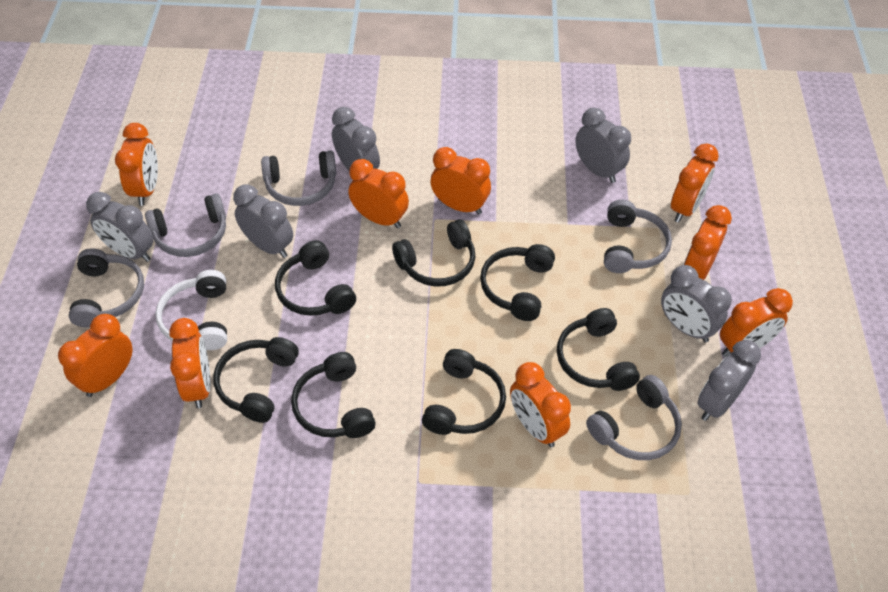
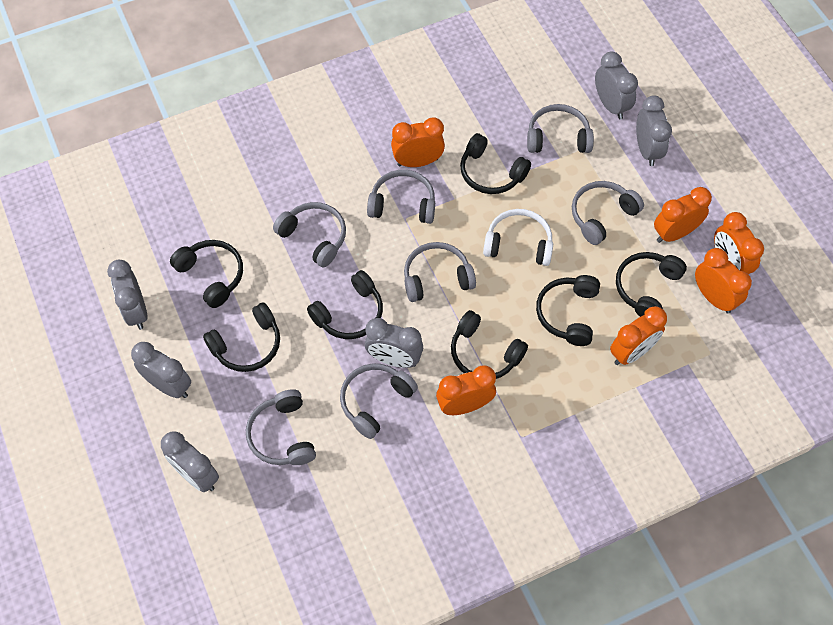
grey headphones: 5 -> 7
orange clock: 9 -> 6

